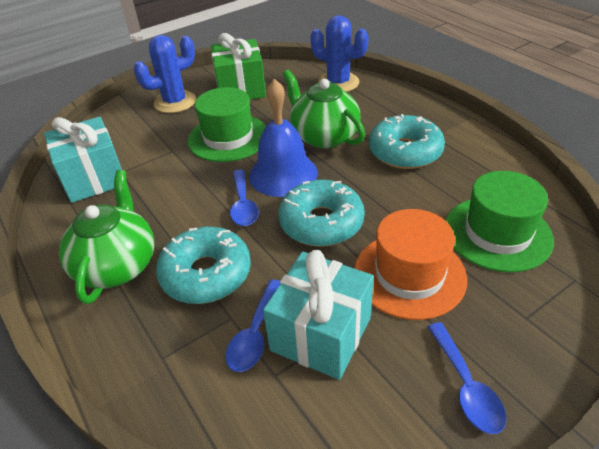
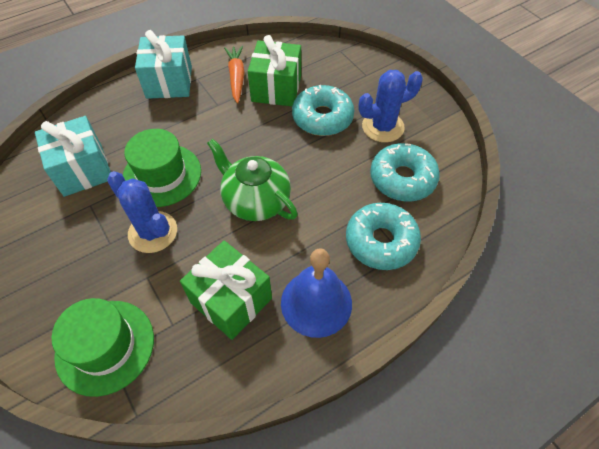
blue spoon: 3 -> 0
green gift: 1 -> 2
green teapot: 2 -> 1
orange carrot: 0 -> 1
orange hat: 1 -> 0

